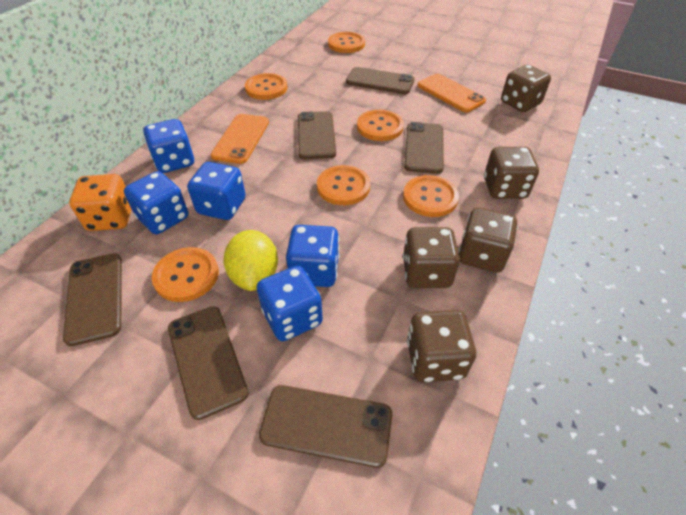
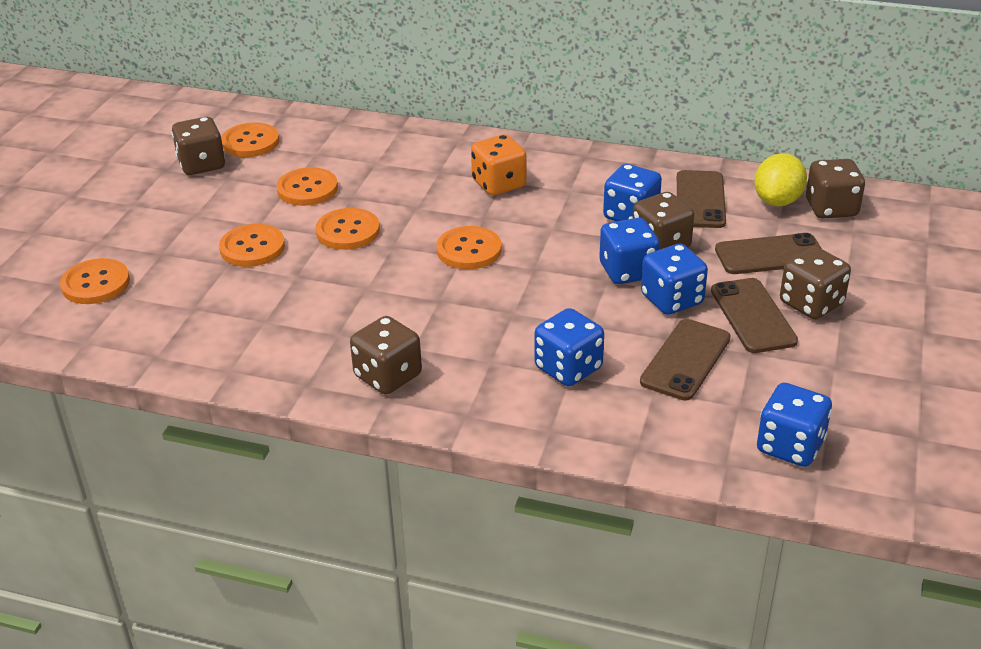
brown phone: 6 -> 4
orange phone: 2 -> 0

